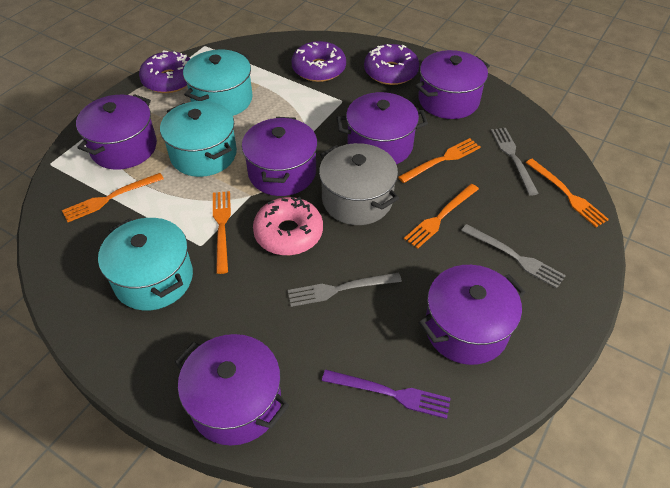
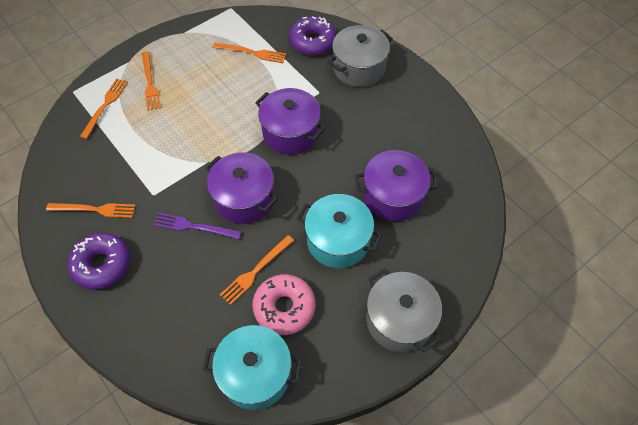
grey fork: 3 -> 0
grey pot: 1 -> 2
purple donut: 3 -> 2
purple pot: 6 -> 3
turquoise pot: 3 -> 2

